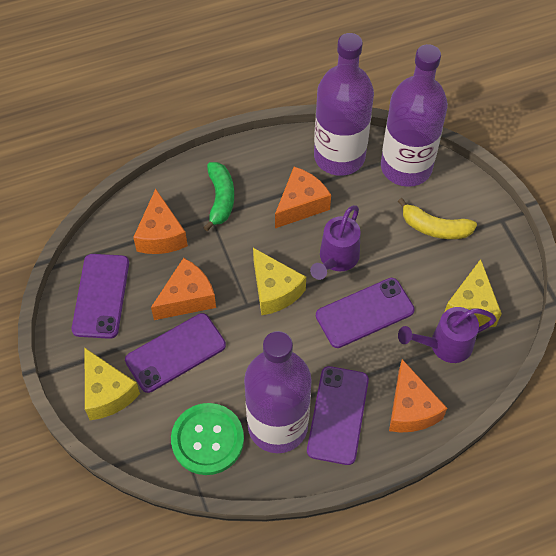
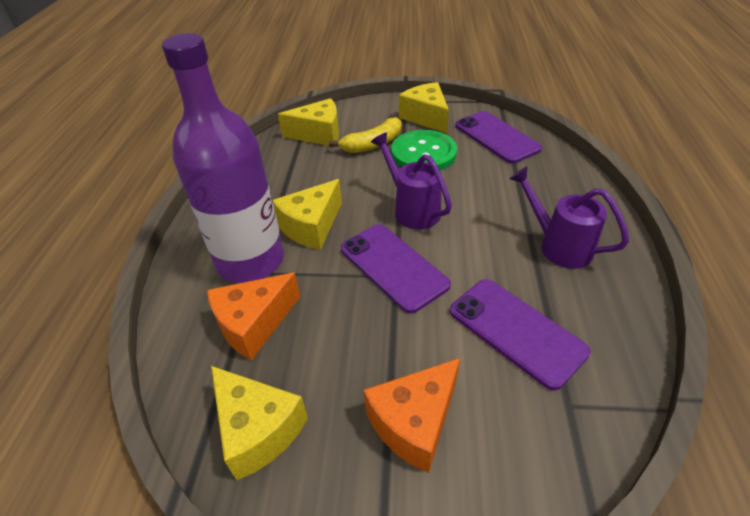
green banana: 1 -> 0
orange cheese: 4 -> 2
purple bottle: 3 -> 1
purple phone: 4 -> 3
yellow cheese: 3 -> 4

